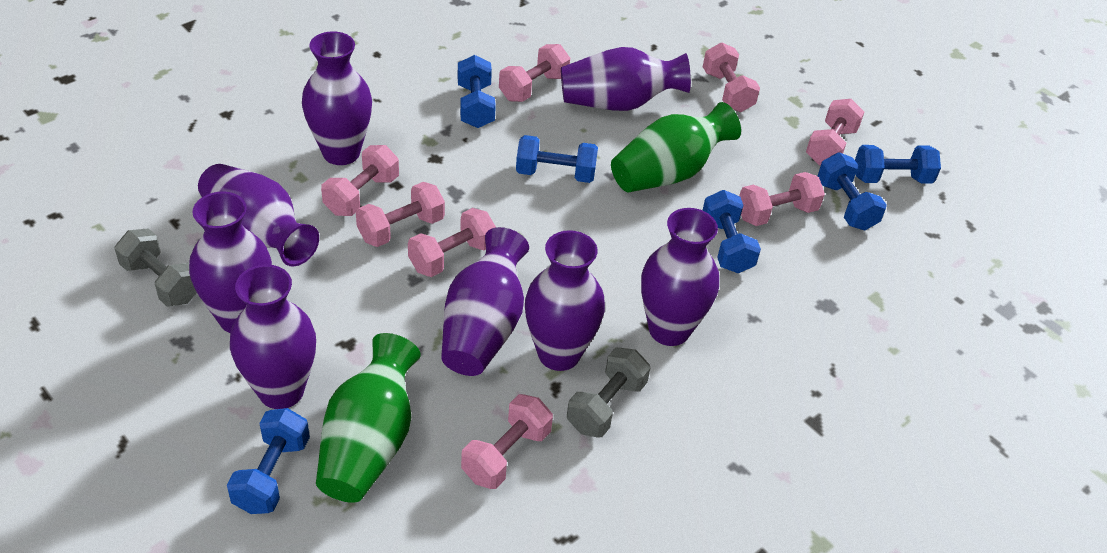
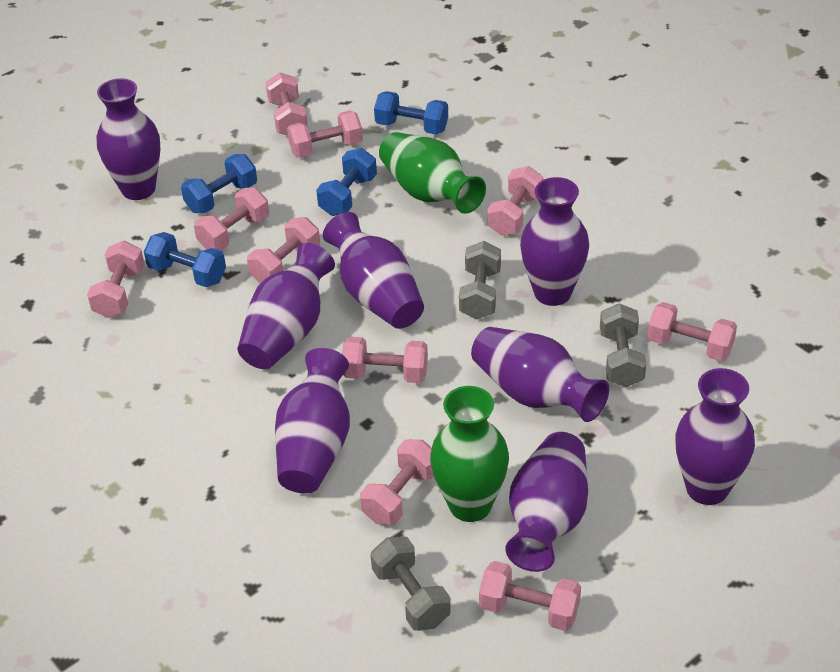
blue dumbbell: 6 -> 4
grey dumbbell: 2 -> 3
pink dumbbell: 8 -> 10

